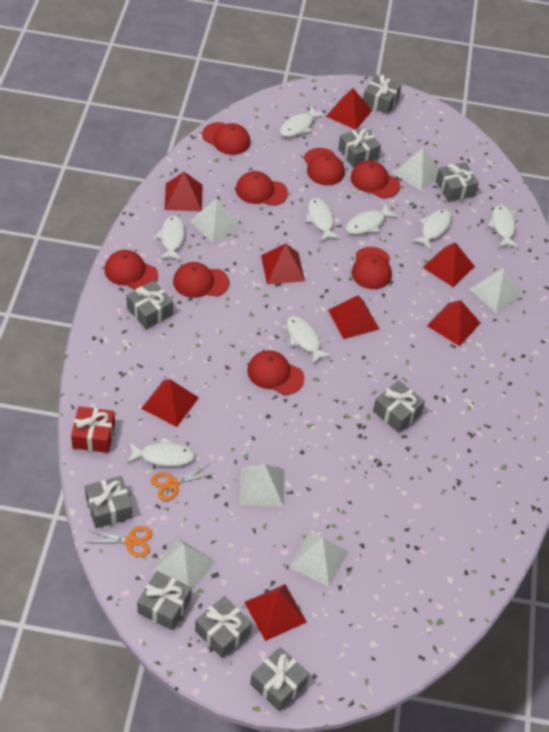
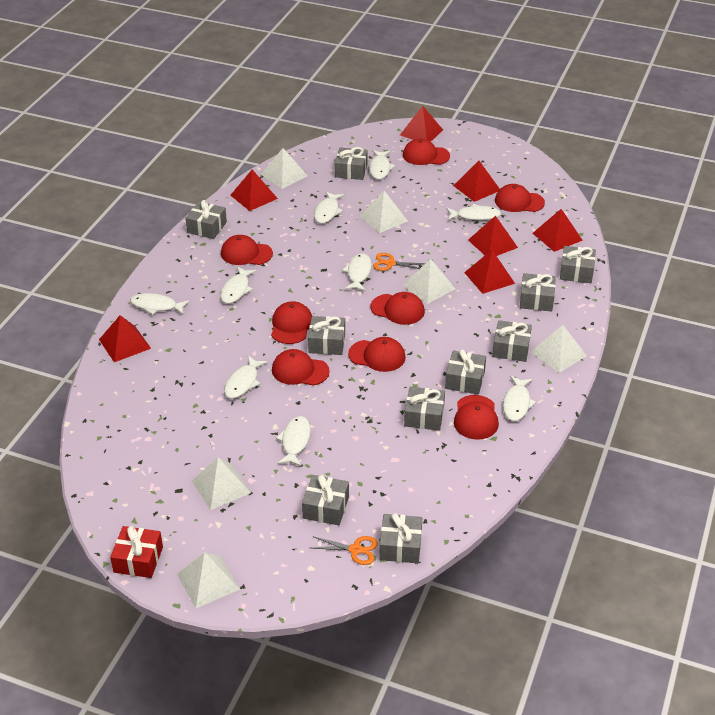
grey gift: 9 -> 10
red pyramid: 8 -> 7
white fish: 8 -> 9

